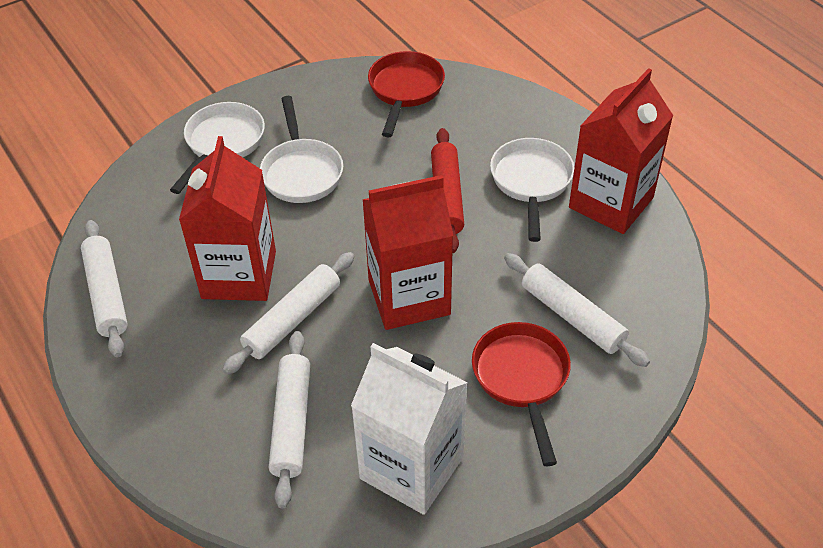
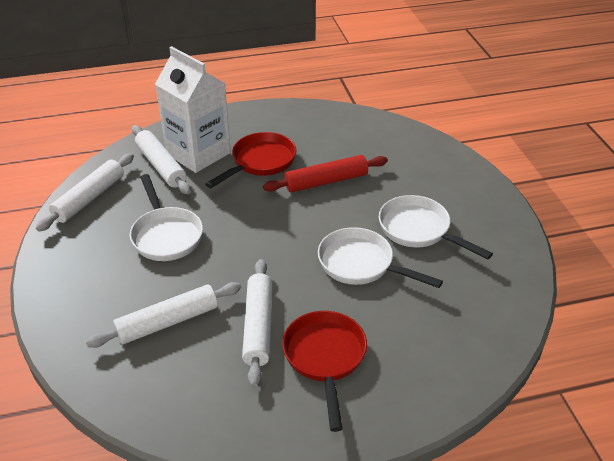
red carton: 3 -> 0

